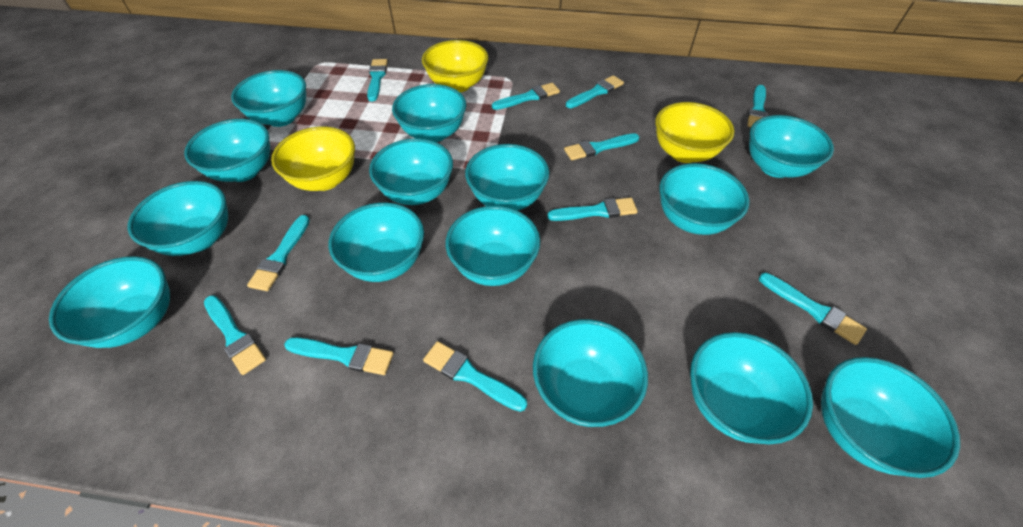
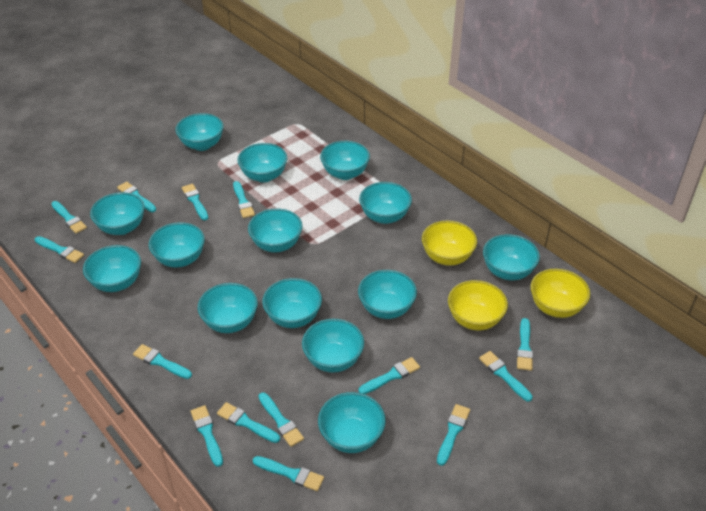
turquoise brush: 11 -> 14

